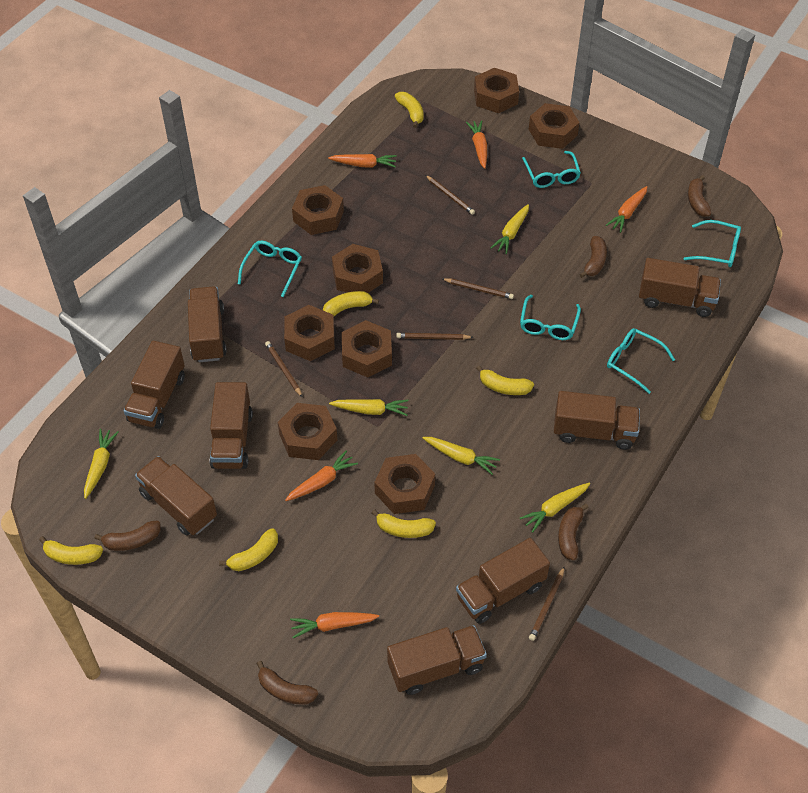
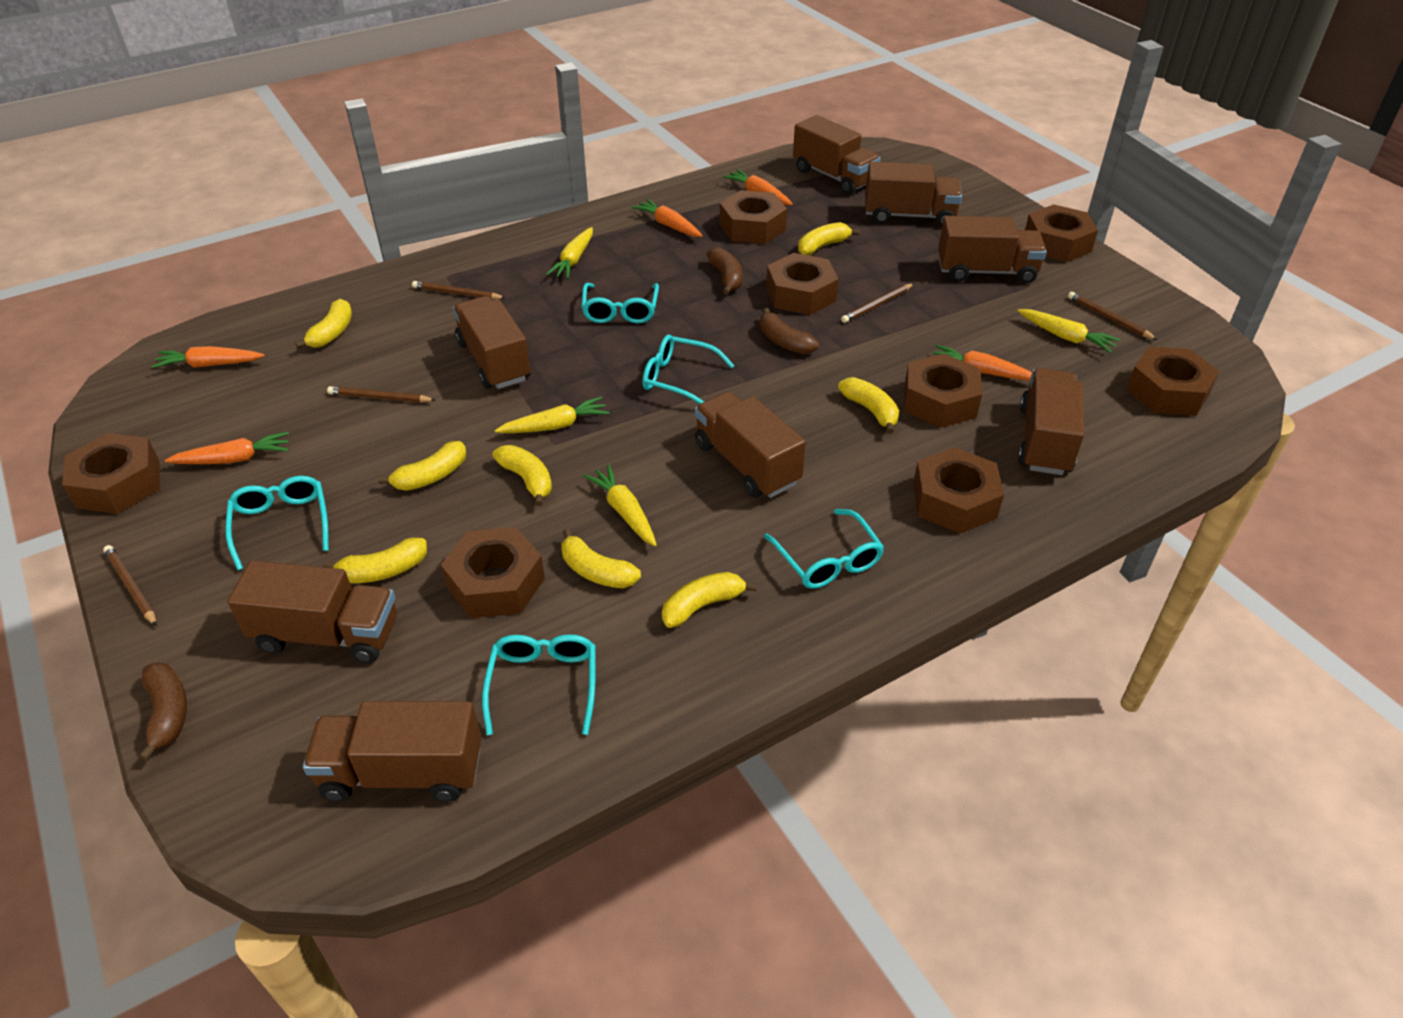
brown banana: 5 -> 3
yellow banana: 6 -> 8
yellow carrot: 5 -> 4

